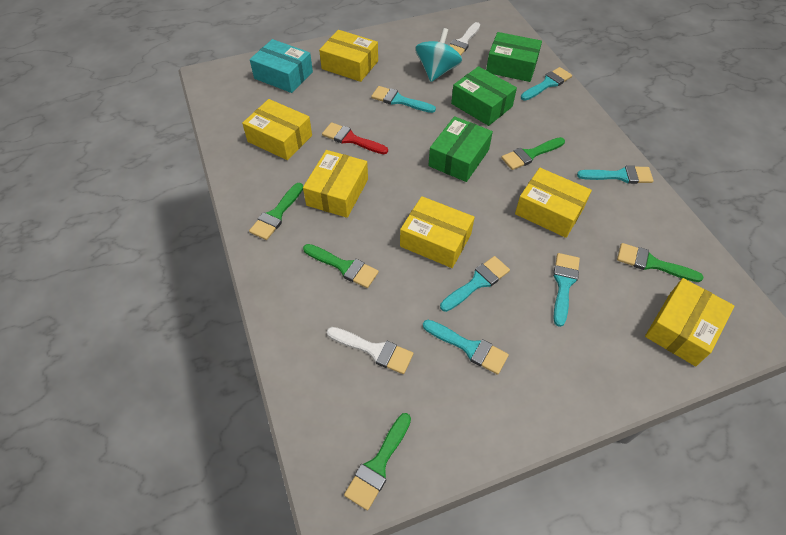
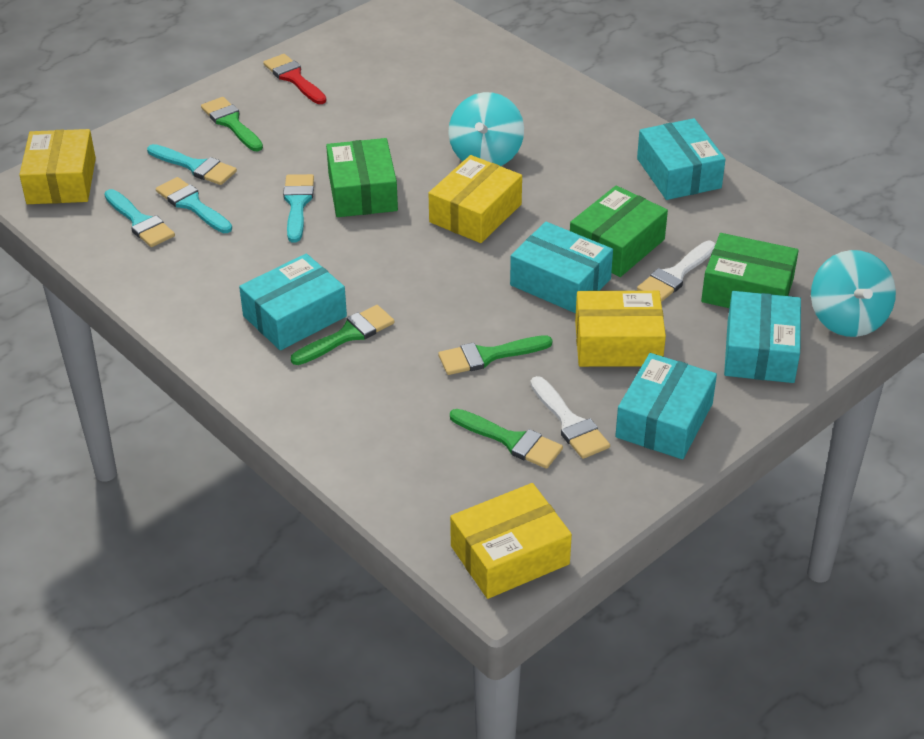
green brush: 5 -> 4
turquoise box: 1 -> 5
turquoise brush: 6 -> 4
turquoise spinning top: 1 -> 2
yellow box: 6 -> 4

